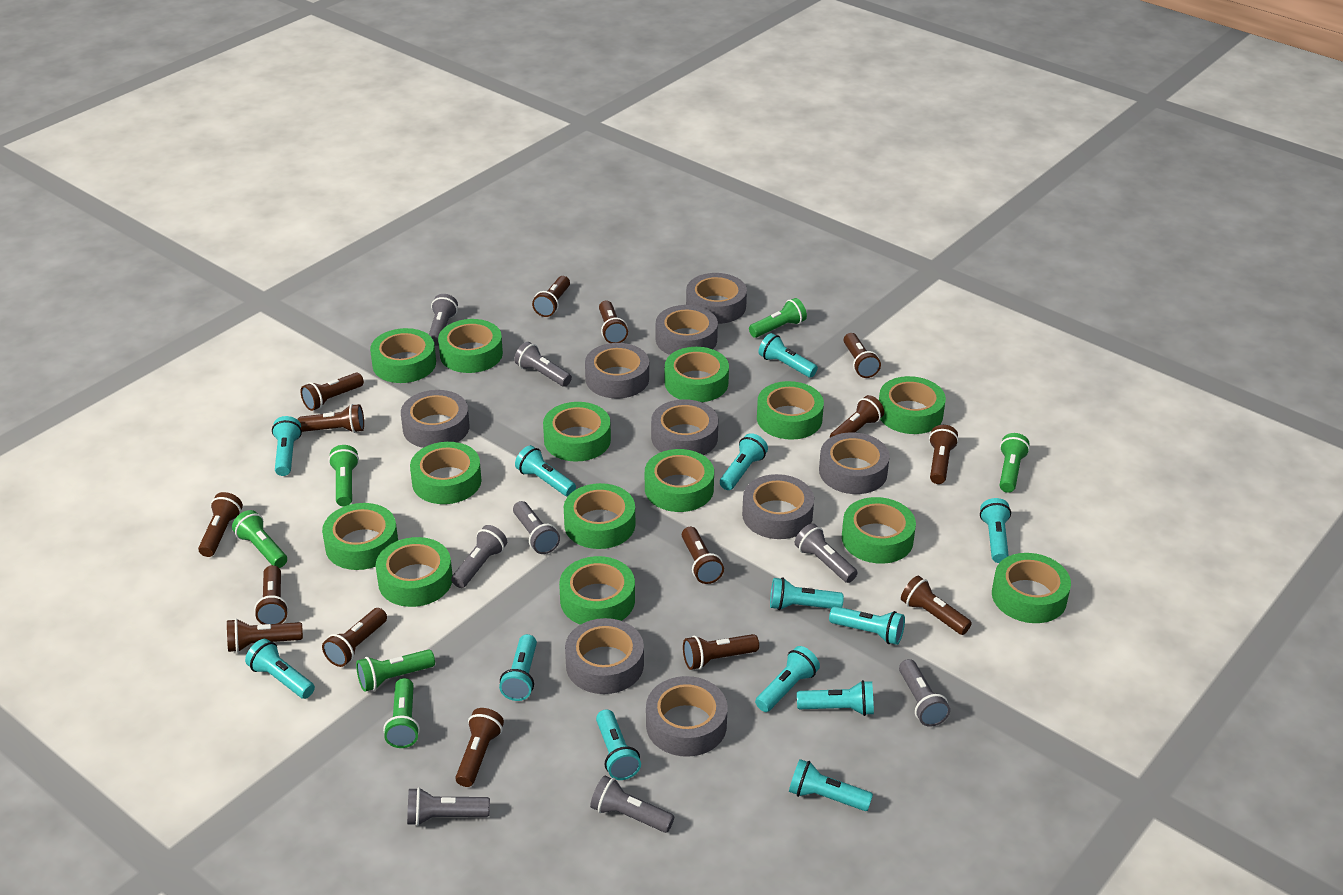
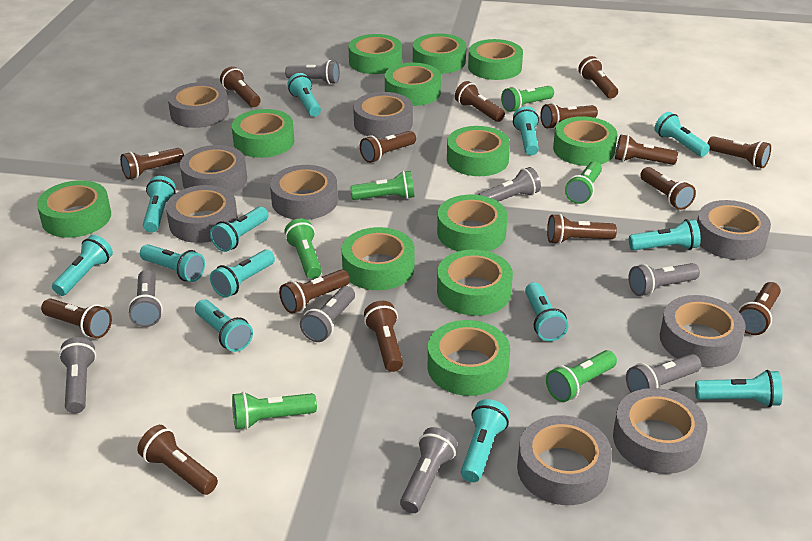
green tape: 14 -> 12

